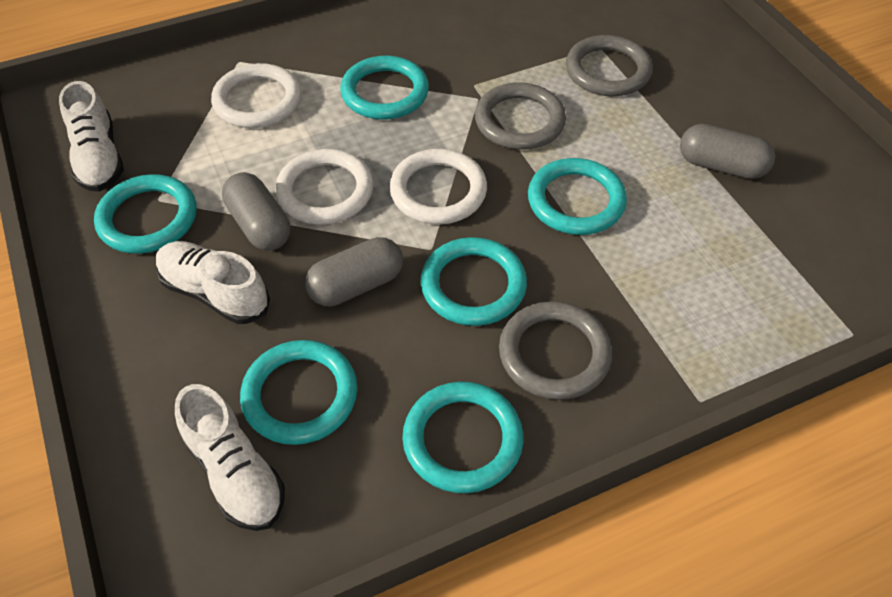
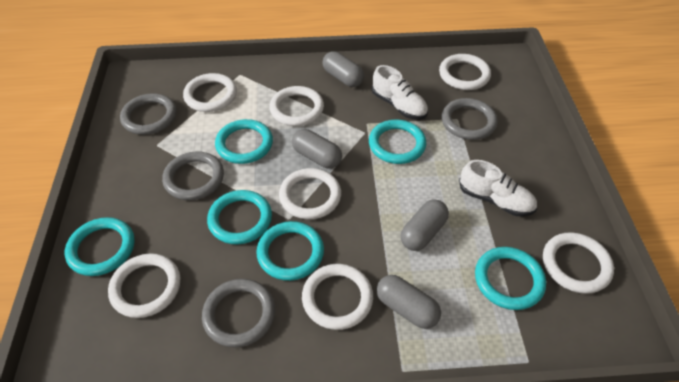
grey capsule: 3 -> 4
grey ring: 3 -> 4
white ring: 3 -> 7
white shoe: 3 -> 2

